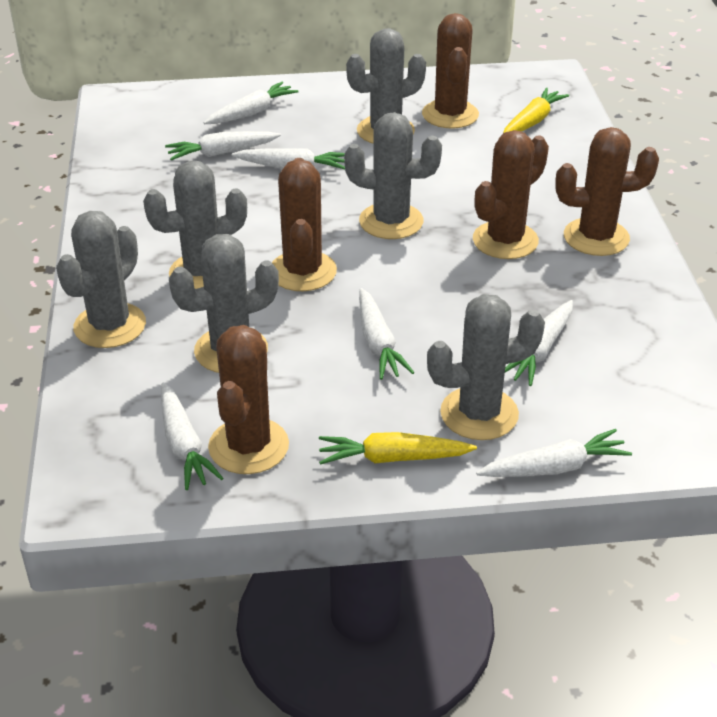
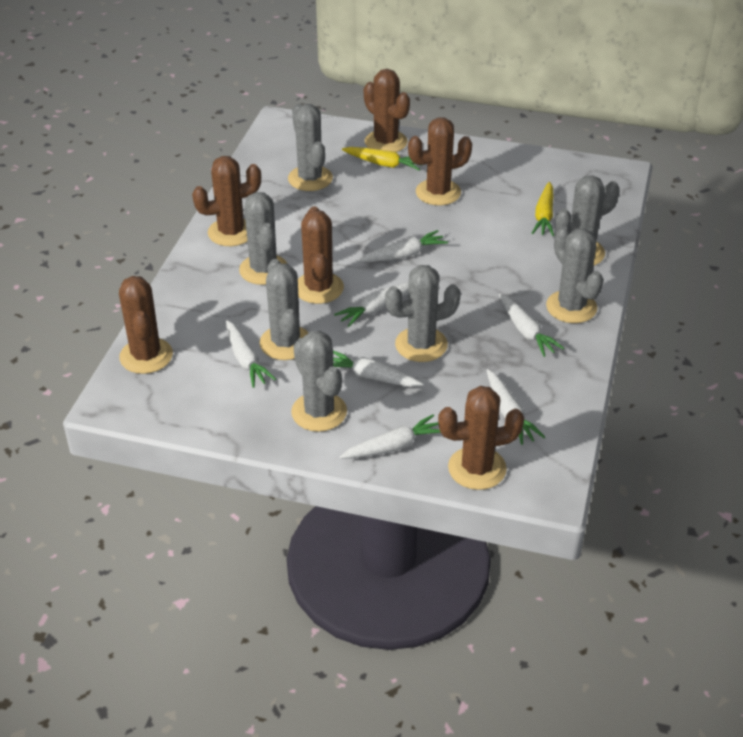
brown cactus: 5 -> 6
grey cactus: 6 -> 7

